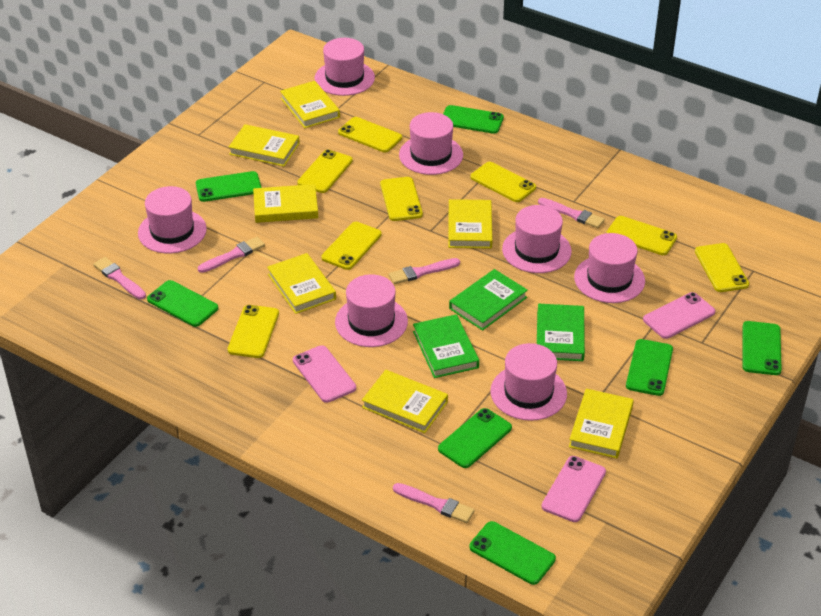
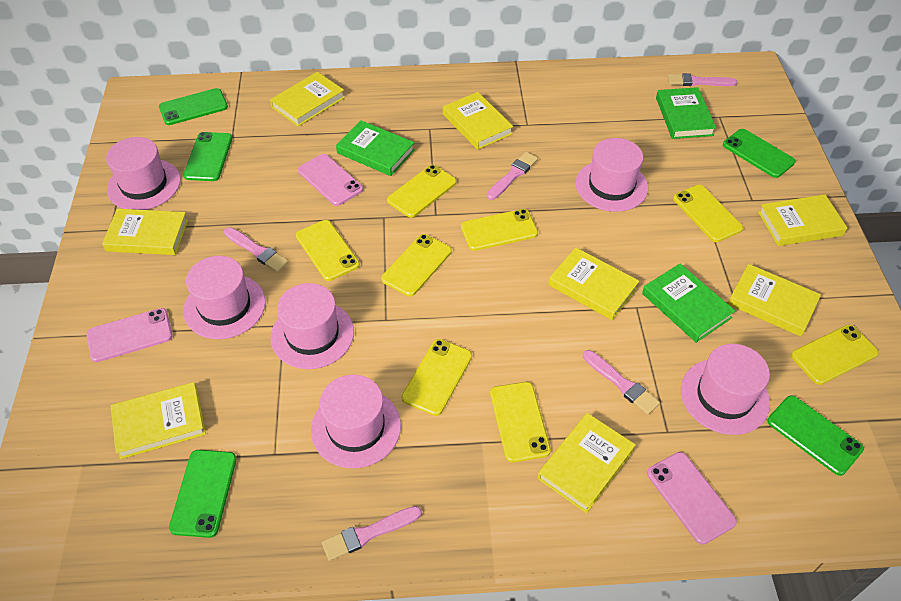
green phone: 7 -> 5
pink hat: 7 -> 6
yellow book: 7 -> 8

